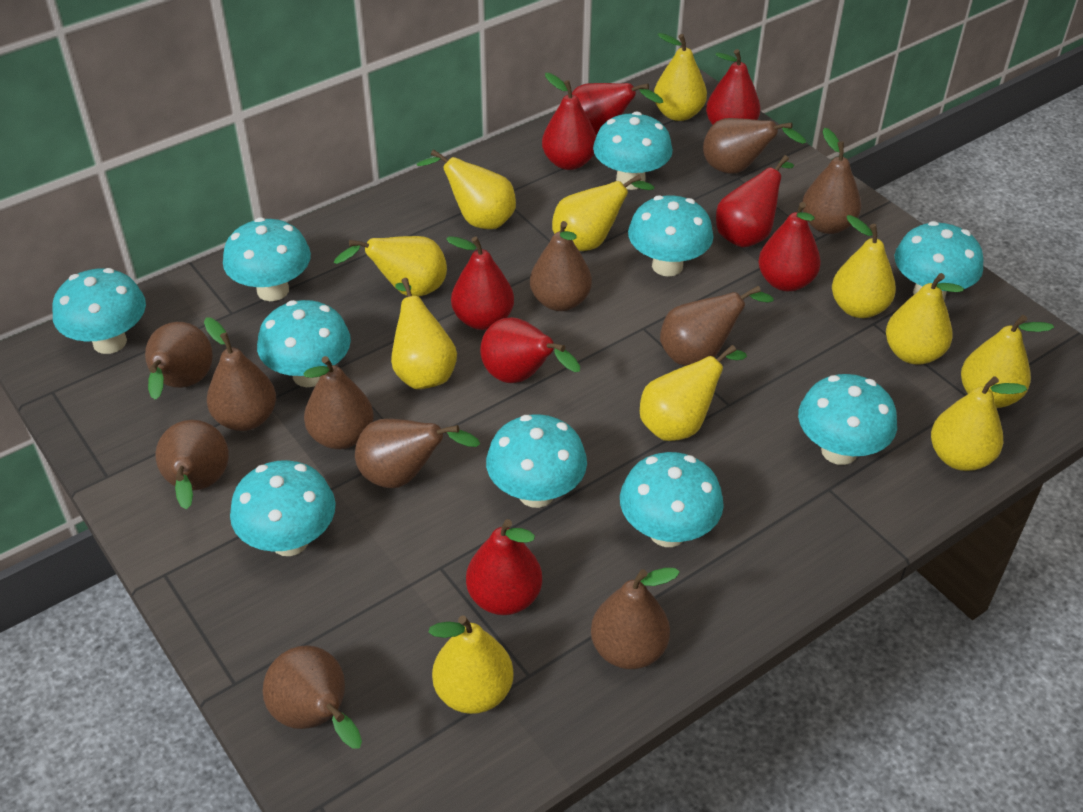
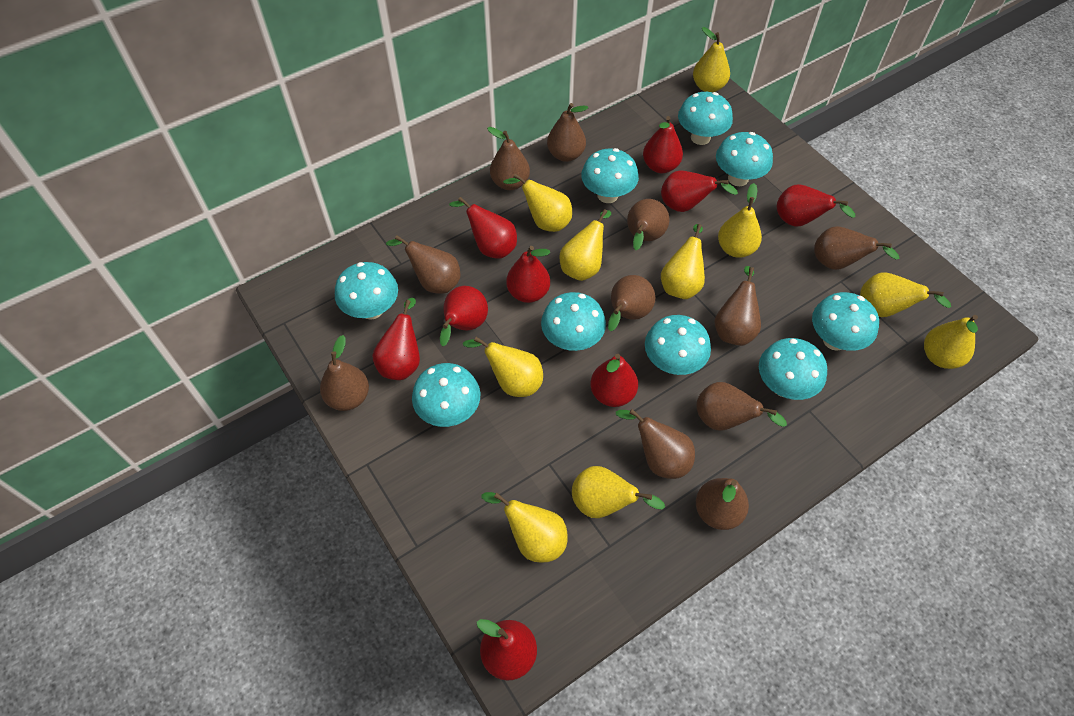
red pear: 8 -> 9
turquoise mushroom: 10 -> 9
yellow pear: 11 -> 10

